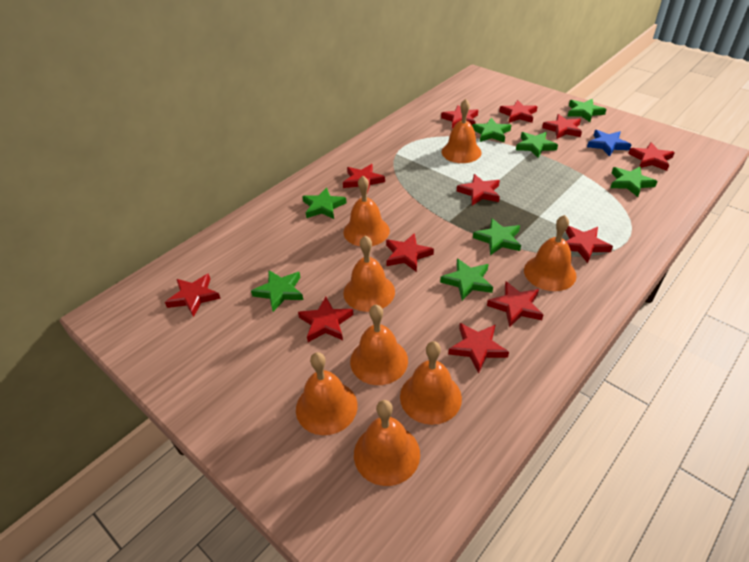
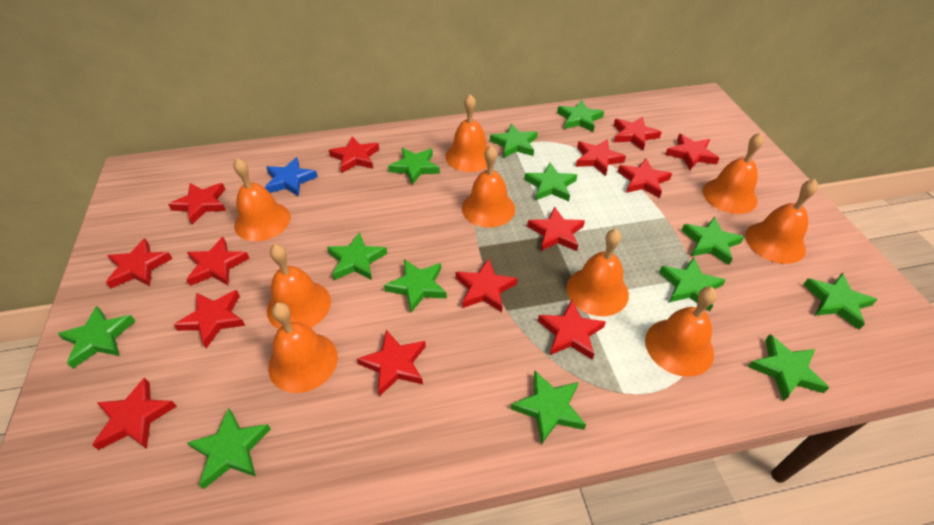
green star: 8 -> 13
orange bell: 8 -> 9
red star: 12 -> 14

